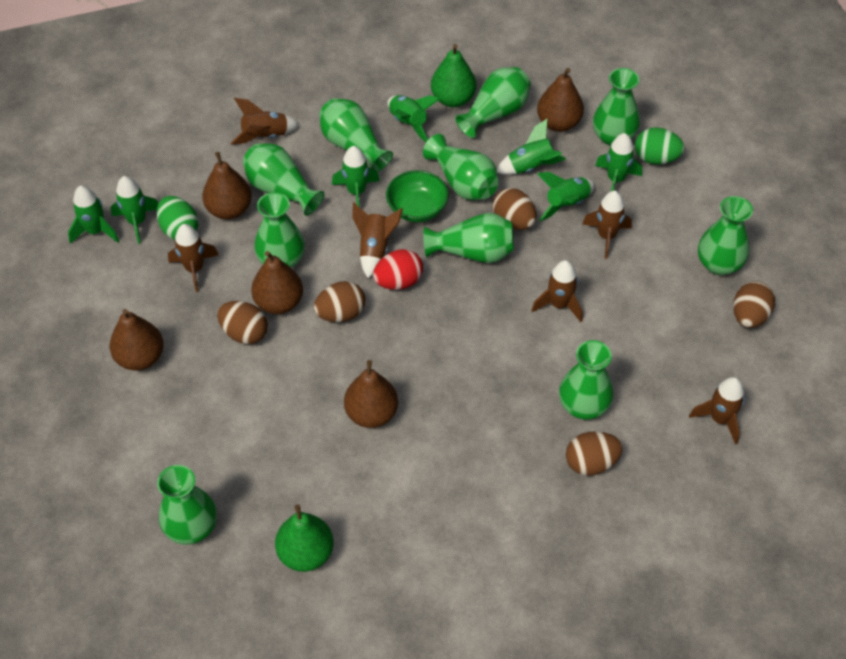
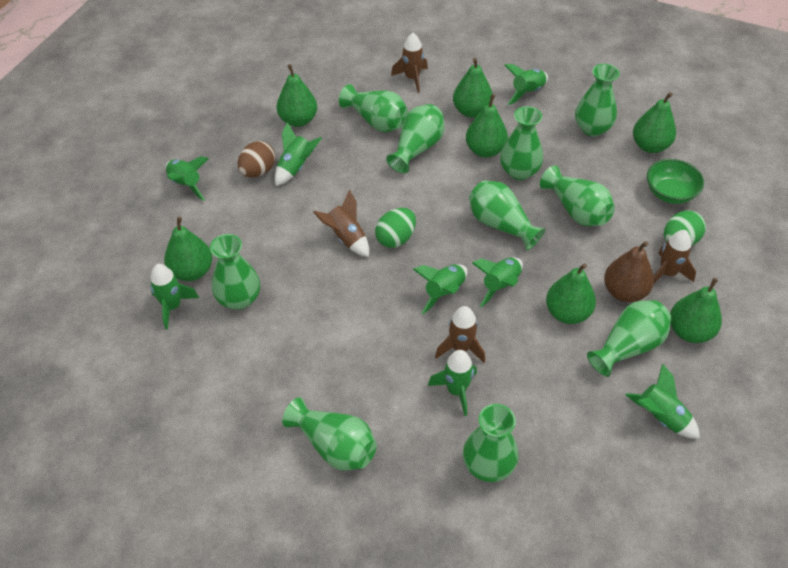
brown egg: 5 -> 1
brown pear: 5 -> 1
brown rocket: 6 -> 4
green pear: 2 -> 7
green rocket: 7 -> 8
red egg: 1 -> 0

